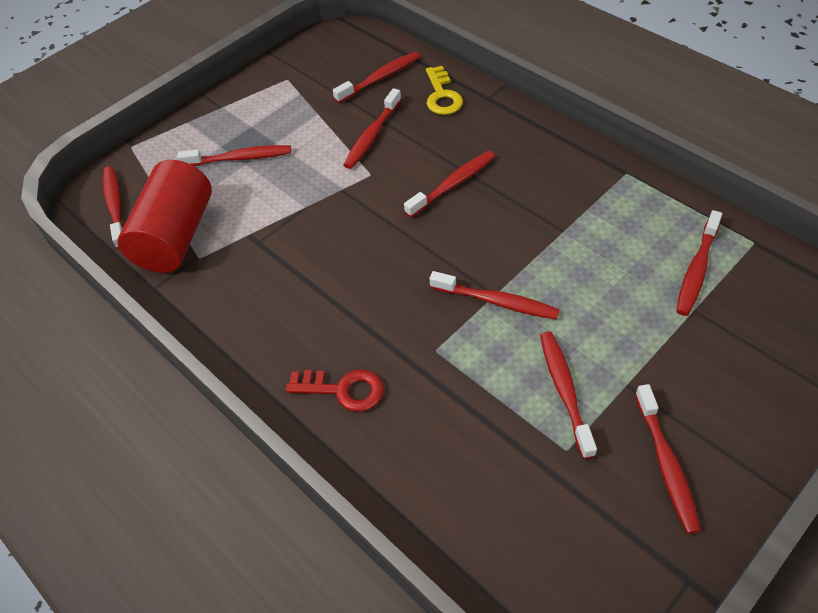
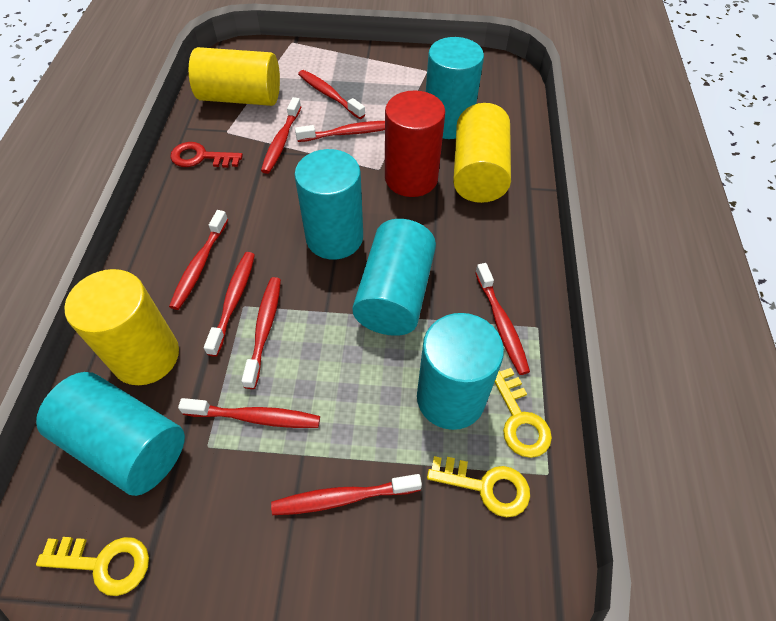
turquoise cylinder: 0 -> 5
yellow cylinder: 0 -> 3
yellow key: 1 -> 3

